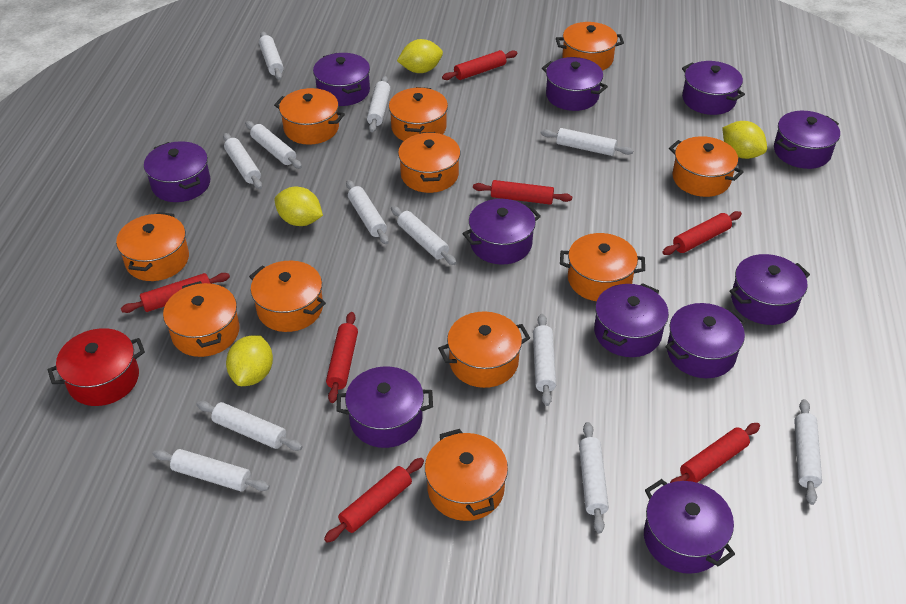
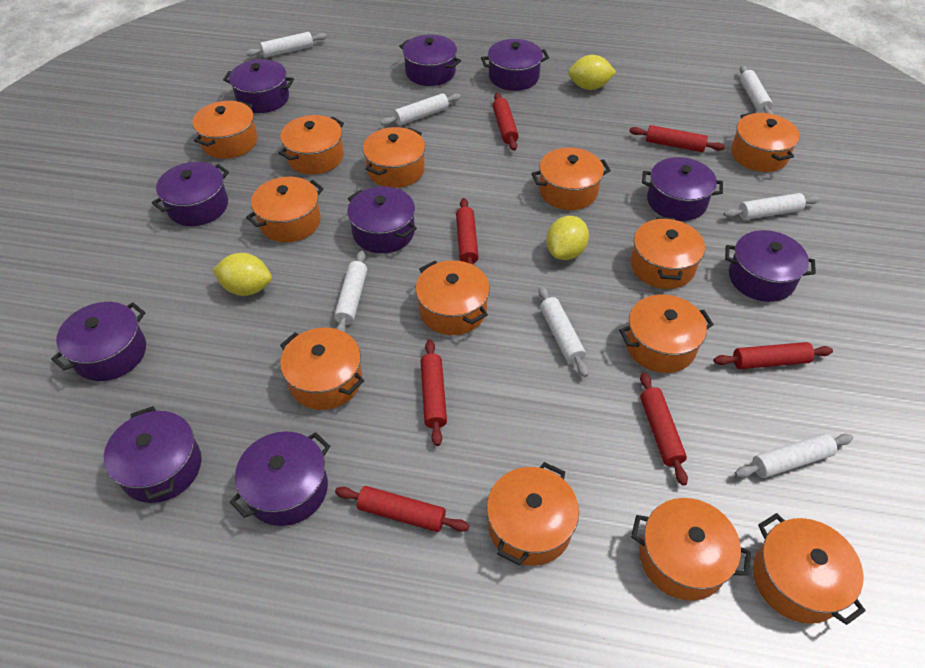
orange pot: 11 -> 13
purple pot: 11 -> 10
red pot: 1 -> 0
white rolling pin: 12 -> 7
yellow lemon: 4 -> 3

